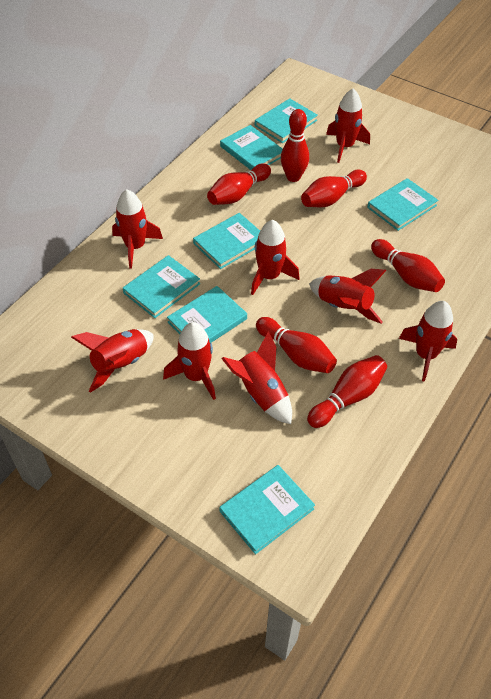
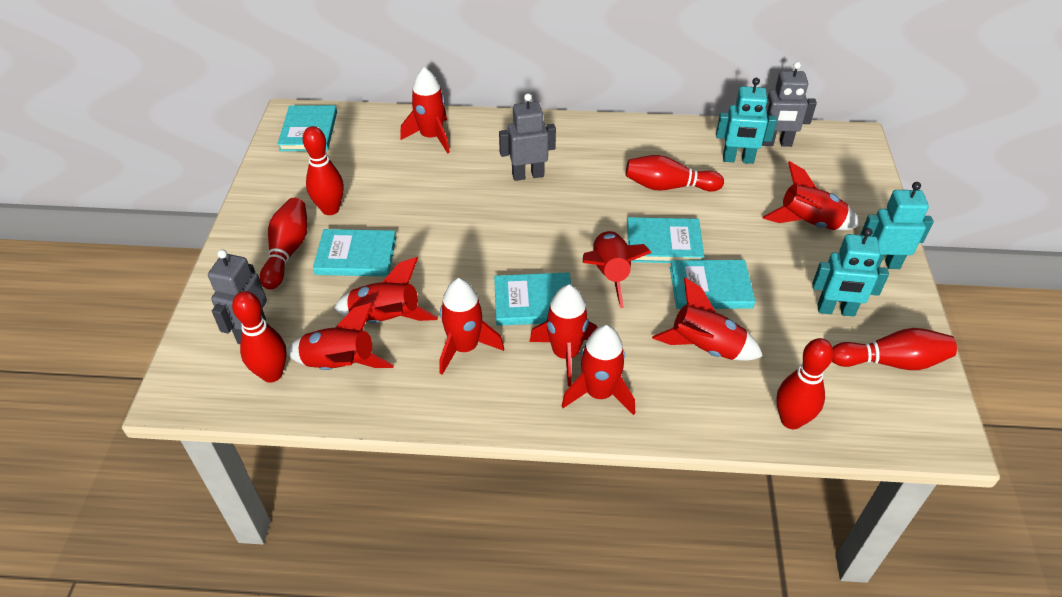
grey robot: 0 -> 3
red rocket: 8 -> 9
turquoise book: 7 -> 5
turquoise robot: 0 -> 3

